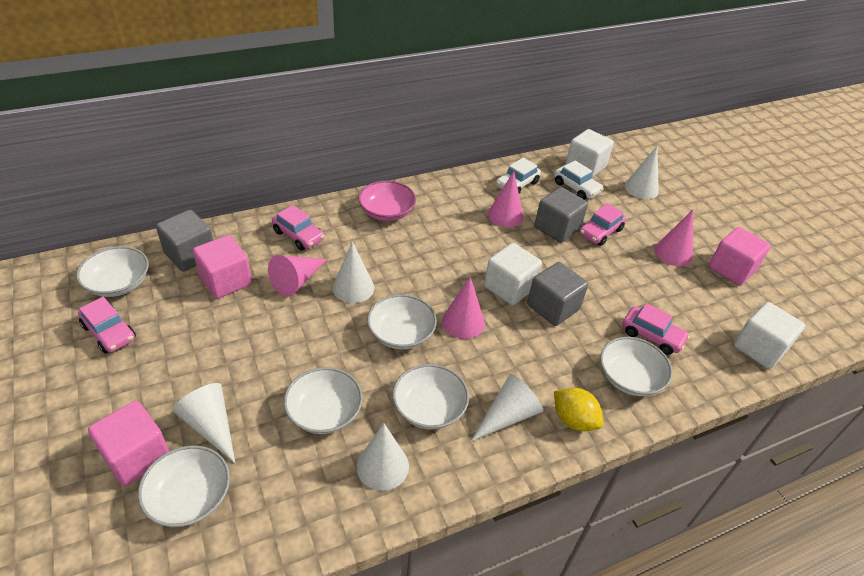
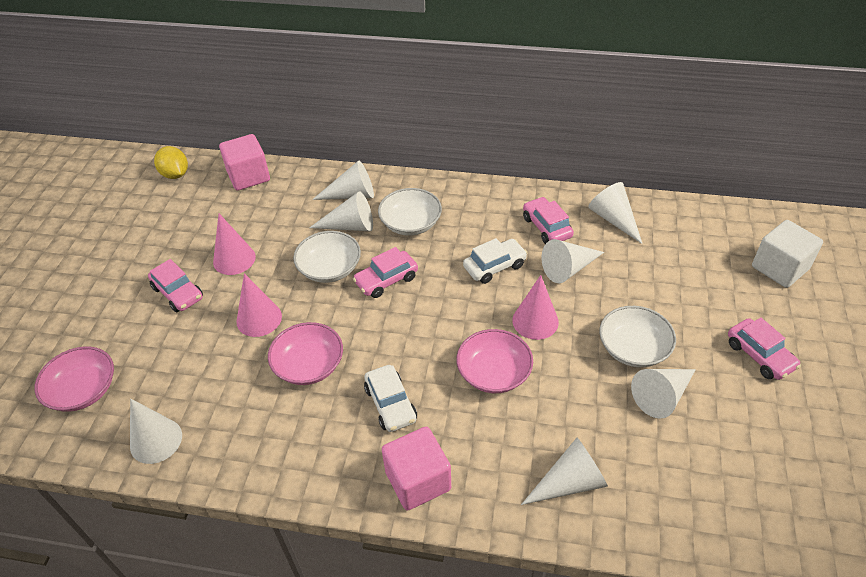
grey cube: 3 -> 0
pink bowl: 1 -> 3
pink cone: 4 -> 3
pink cube: 3 -> 2
white bowl: 6 -> 3
white cone: 5 -> 7
white cube: 3 -> 1

